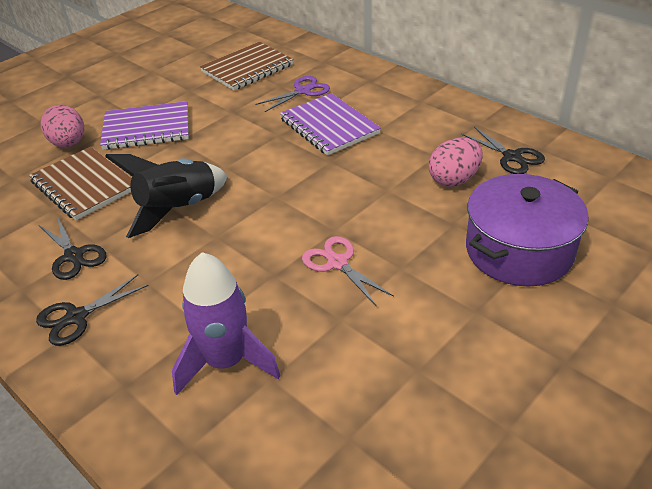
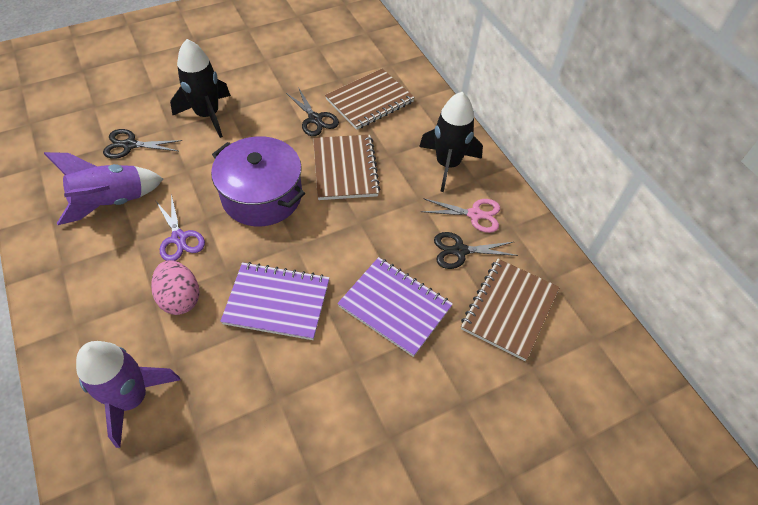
black rocket: 1 -> 2
brown notebook: 2 -> 3
pink egg: 2 -> 1
purple rocket: 1 -> 2

